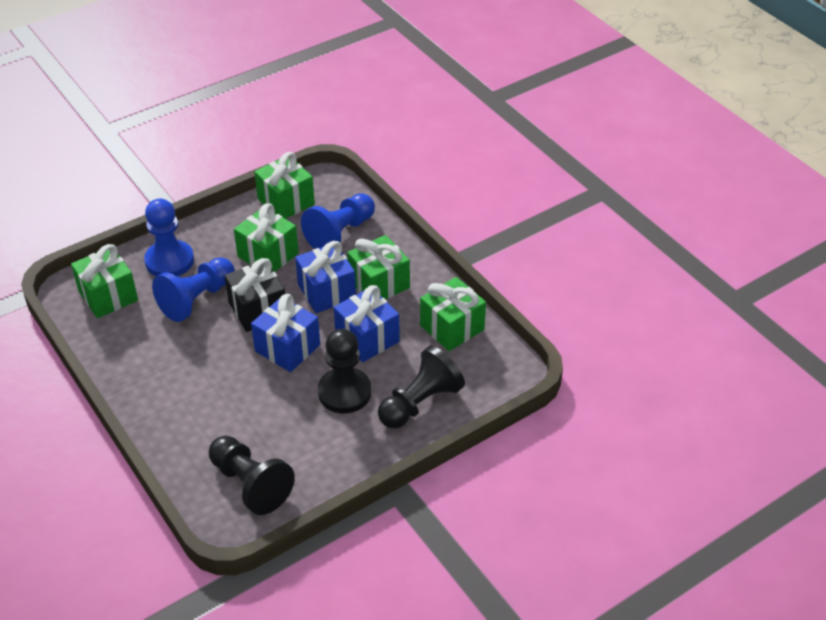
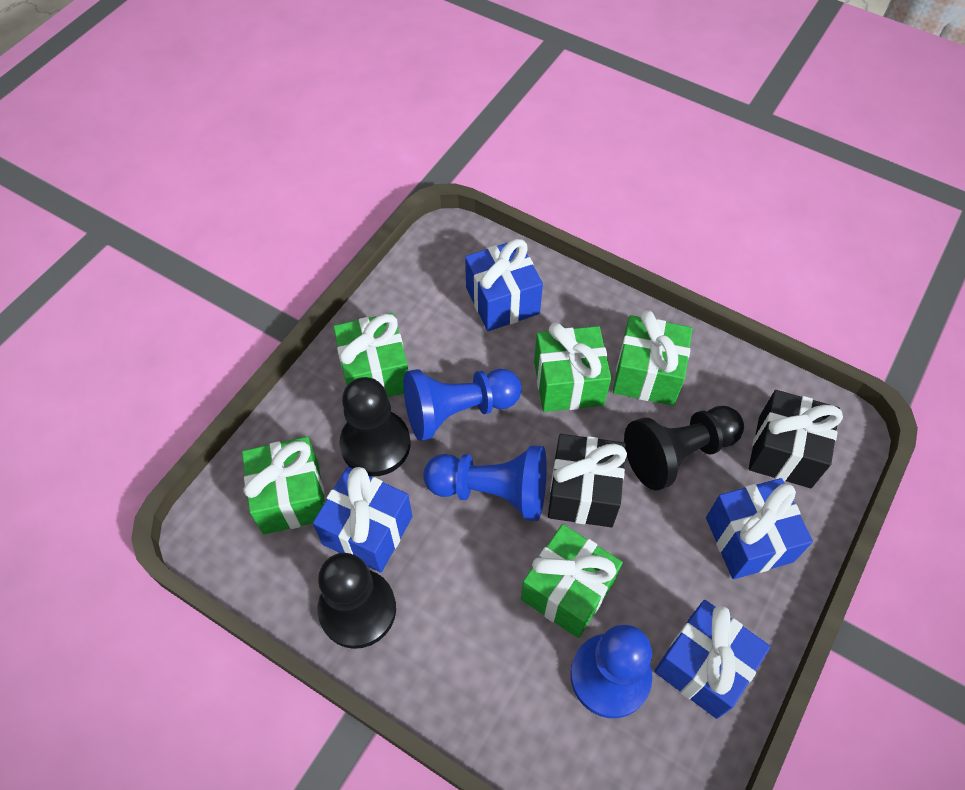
black gift: 1 -> 2
blue gift: 3 -> 4

